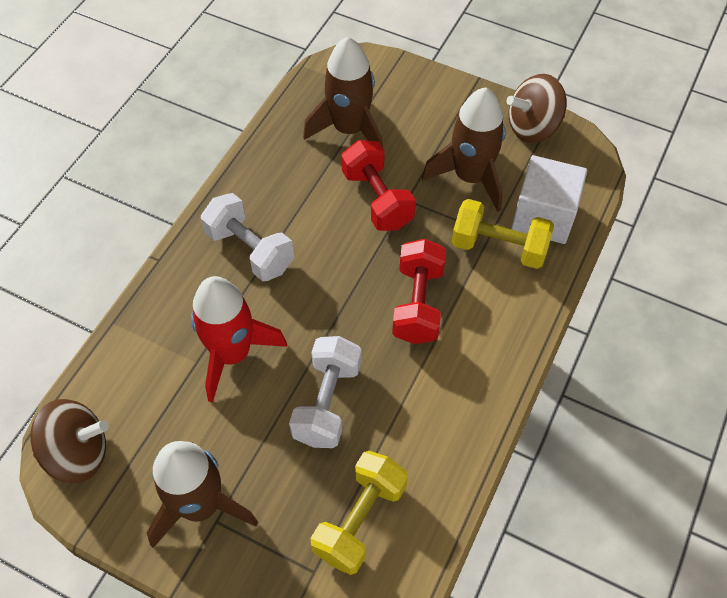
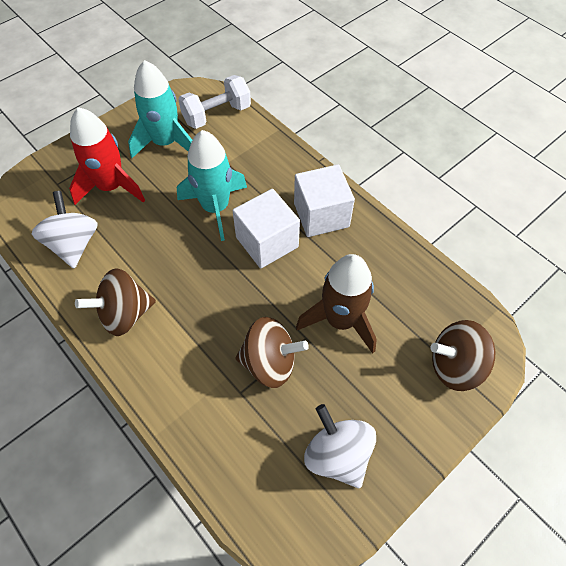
brown rocket: 3 -> 1
brown spinning top: 2 -> 3
red dumbbell: 2 -> 0
turquoise rocket: 0 -> 2
white cube: 1 -> 2
white dumbbell: 2 -> 1
white spinning top: 0 -> 2
yellow dumbbell: 2 -> 0

